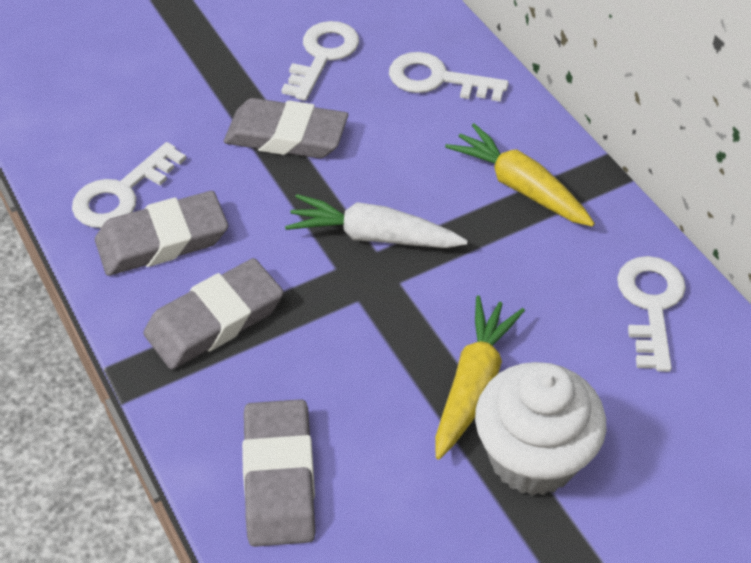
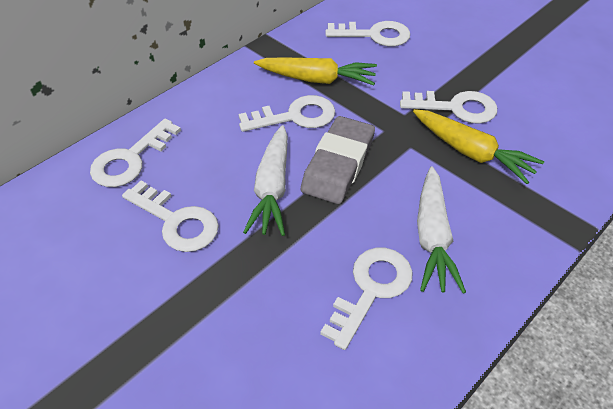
grey eraser: 4 -> 1
white carrot: 1 -> 2
white cupcake: 1 -> 0
white key: 4 -> 6

